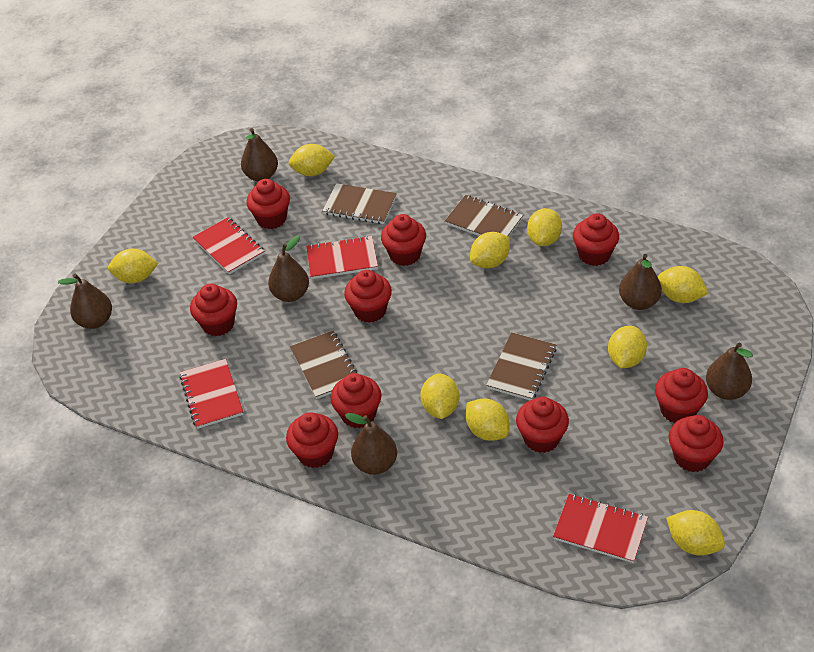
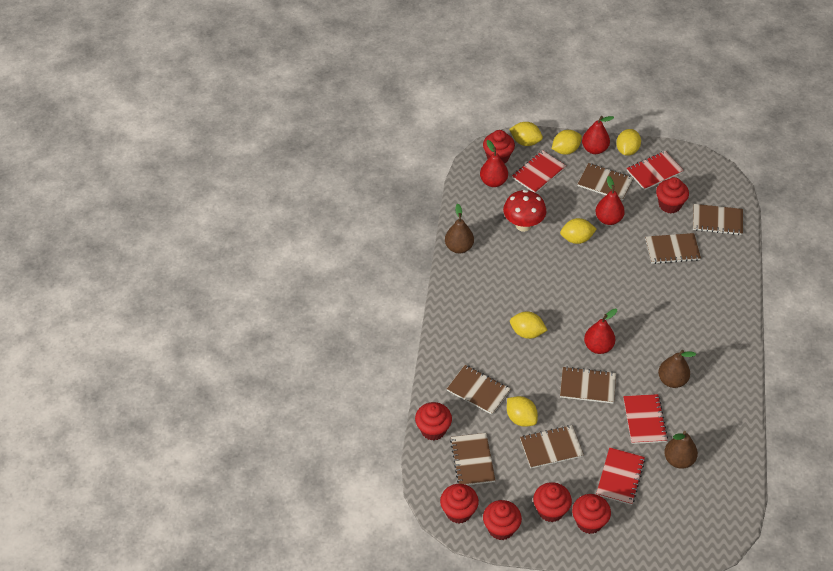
brown notebook: 4 -> 7
brown pear: 6 -> 3
red cupcake: 10 -> 7
red mushroom: 0 -> 1
red pear: 0 -> 4
yellow lemon: 9 -> 6

